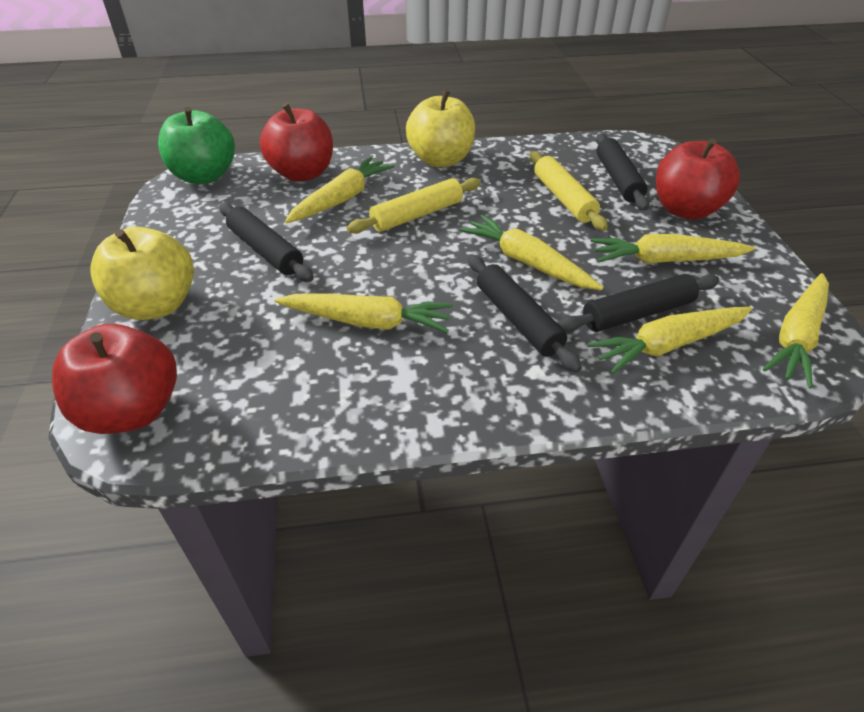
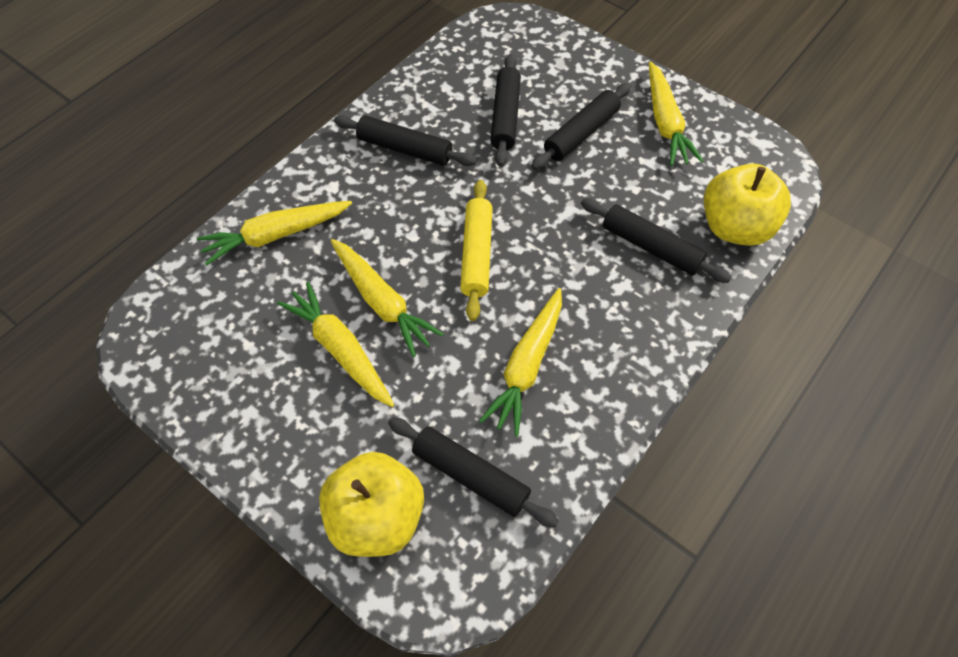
black rolling pin: 4 -> 5
green apple: 1 -> 0
red apple: 3 -> 0
yellow carrot: 6 -> 5
yellow rolling pin: 2 -> 1

